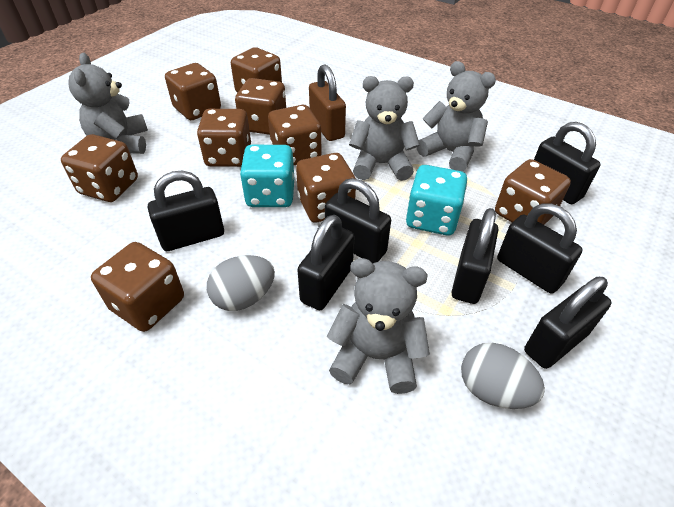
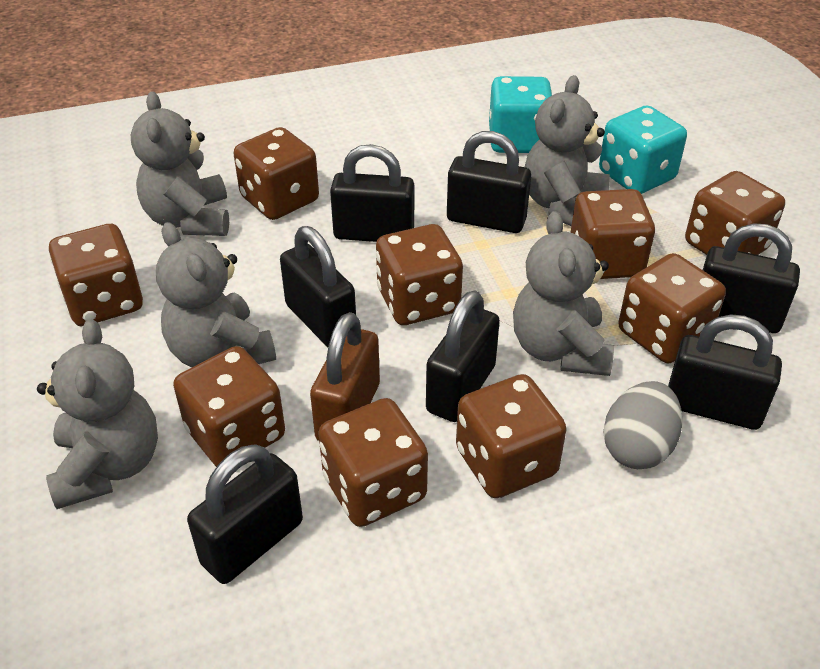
grey egg: 2 -> 1
grey teddy bear: 4 -> 5

